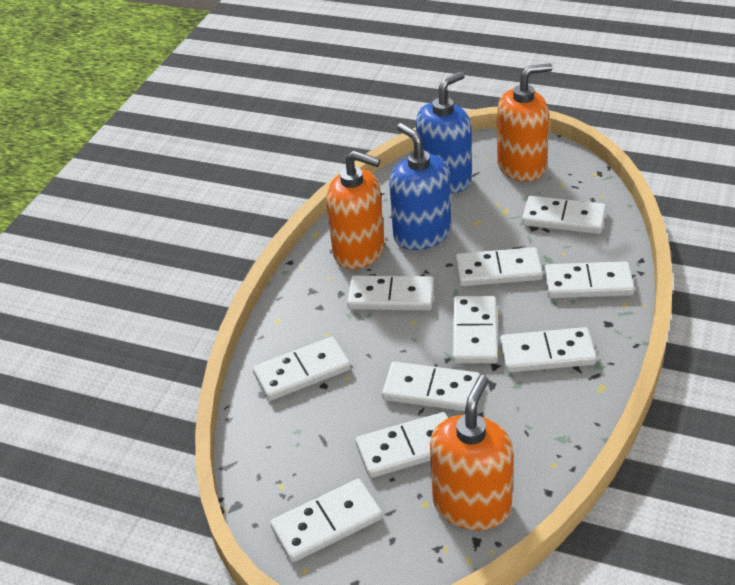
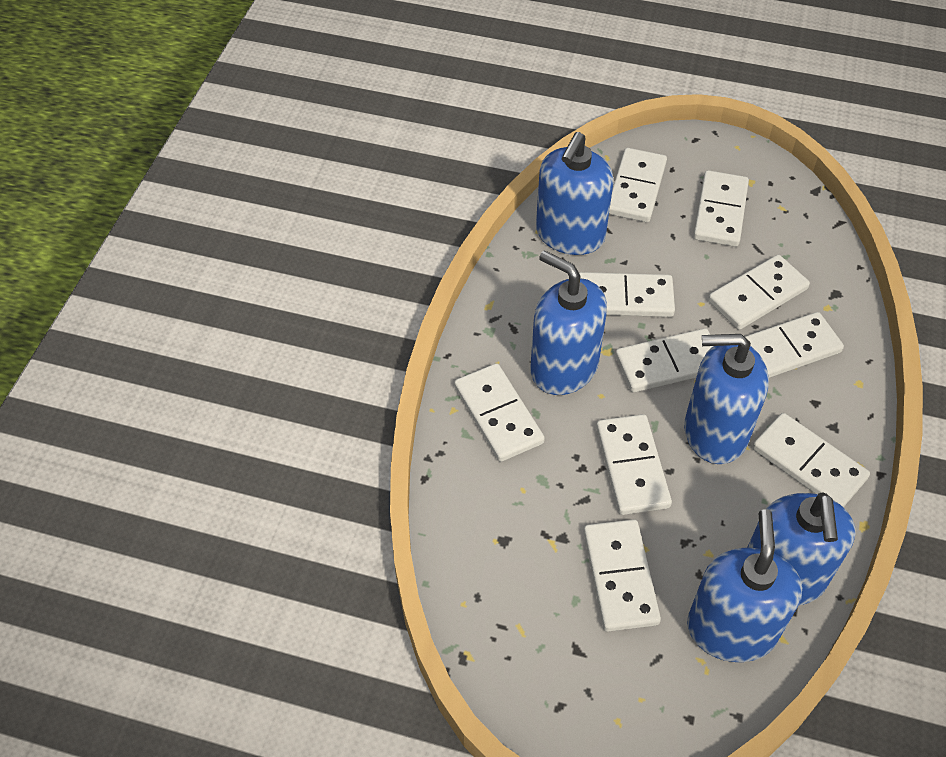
blue soap dispenser: 2 -> 5
orange soap dispenser: 3 -> 0

